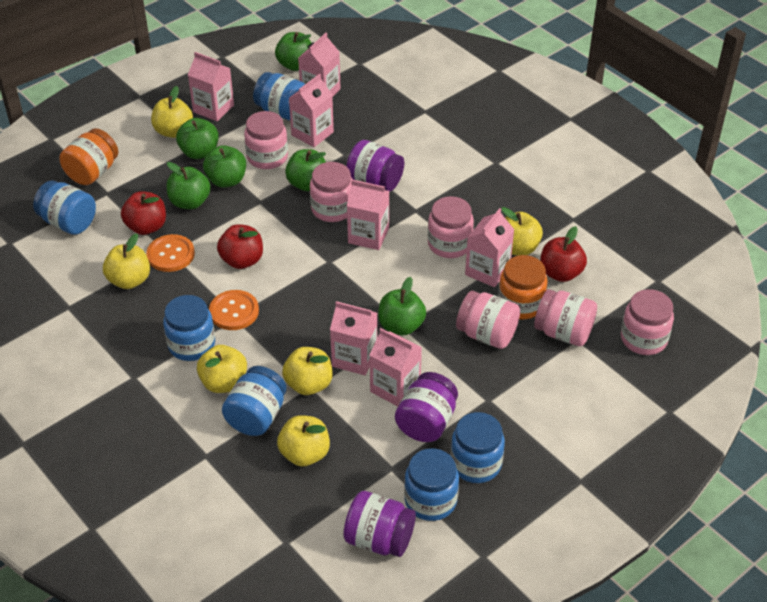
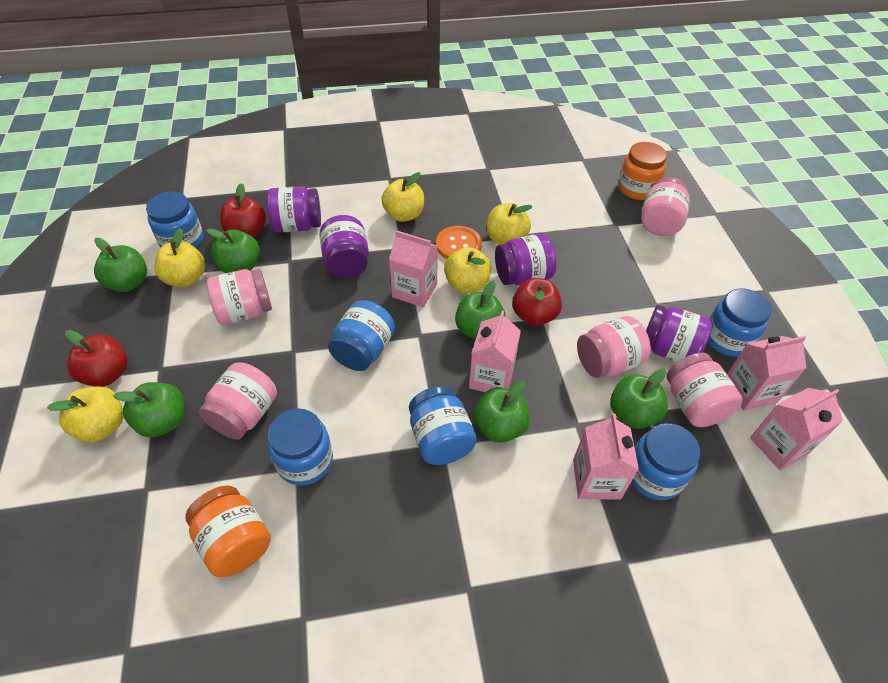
orange button: 2 -> 1
pink carton: 7 -> 5
pink jar: 6 -> 5
purple jar: 3 -> 4
yellow apple: 6 -> 5

